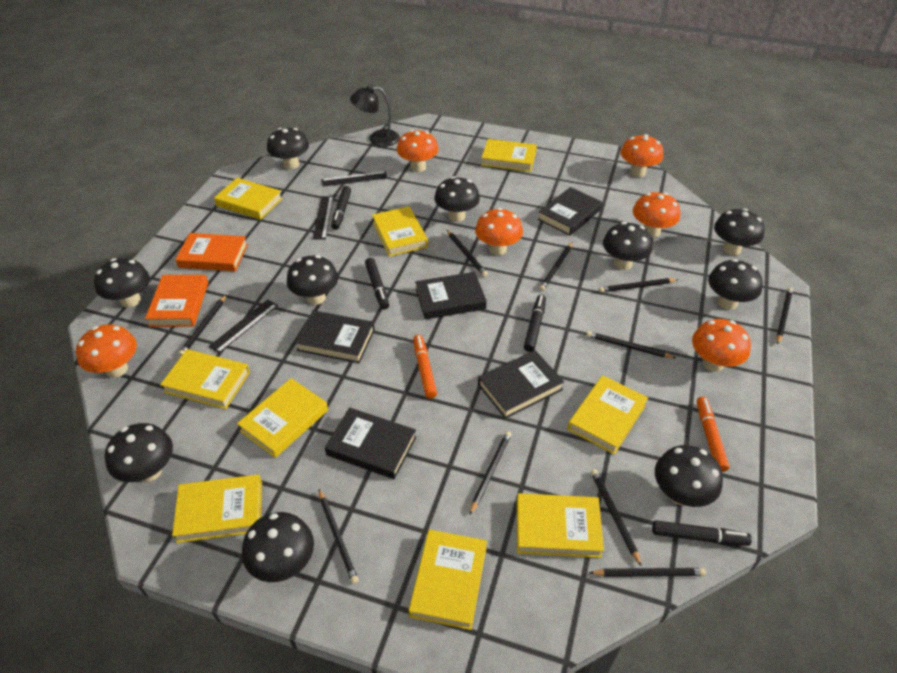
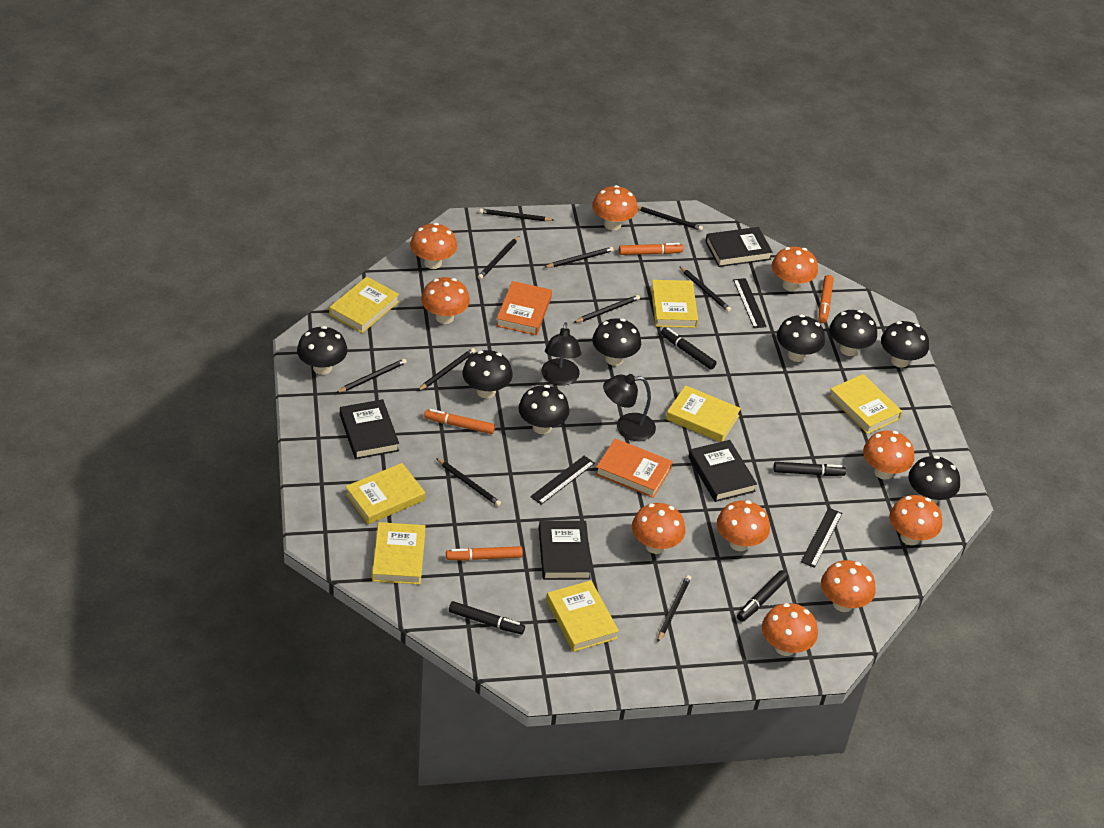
black book: 5 -> 4
black lamp: 1 -> 2
black mushroom: 10 -> 8
orange marker: 2 -> 4
orange mushroom: 6 -> 10
yellow book: 9 -> 7

